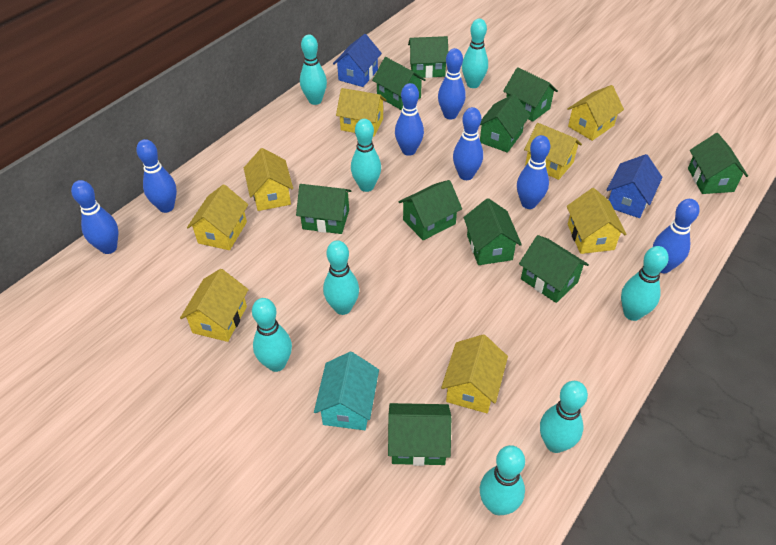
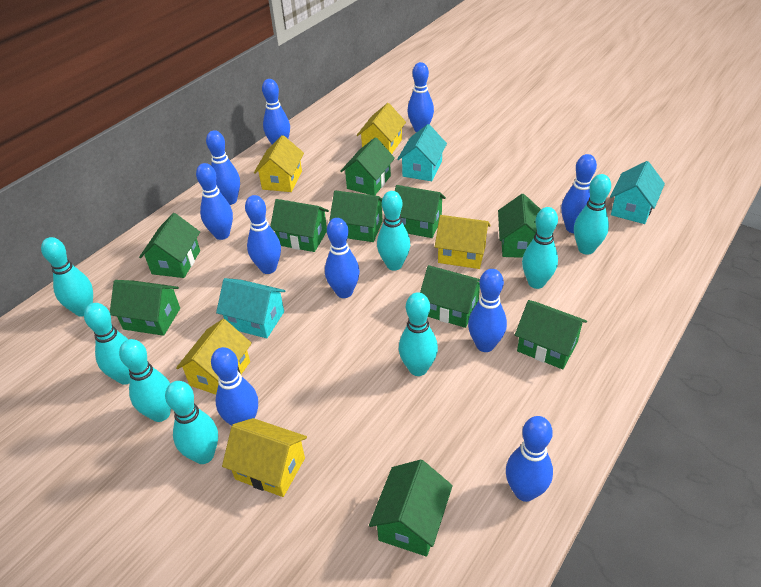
blue bowling pin: 7 -> 10
blue house: 2 -> 0
turquoise house: 1 -> 3
yellow house: 8 -> 5

